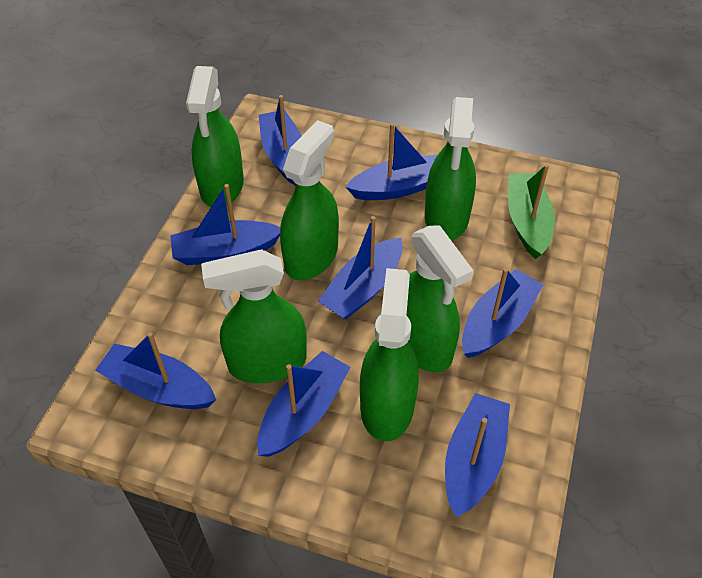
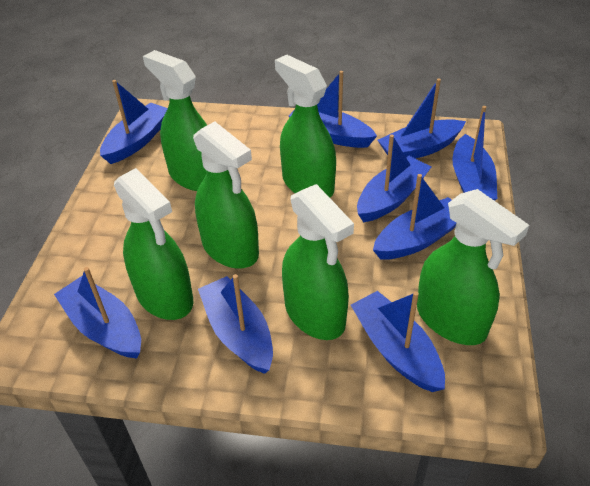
blue boat: 8 -> 9
green boat: 1 -> 0

